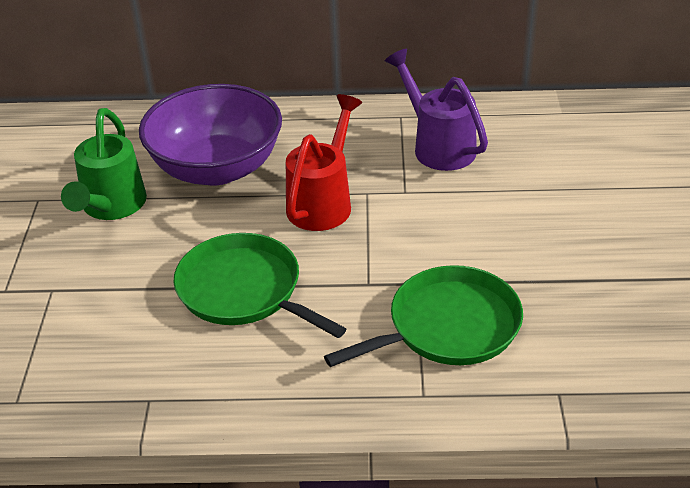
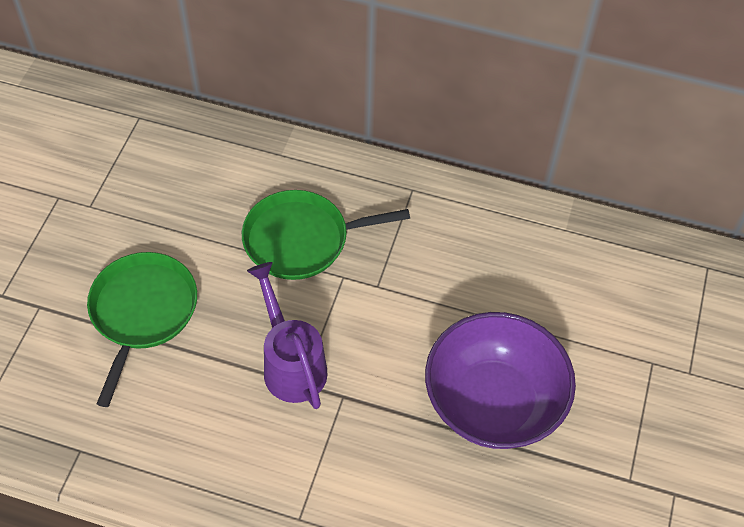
green watering can: 1 -> 0
red watering can: 1 -> 0

